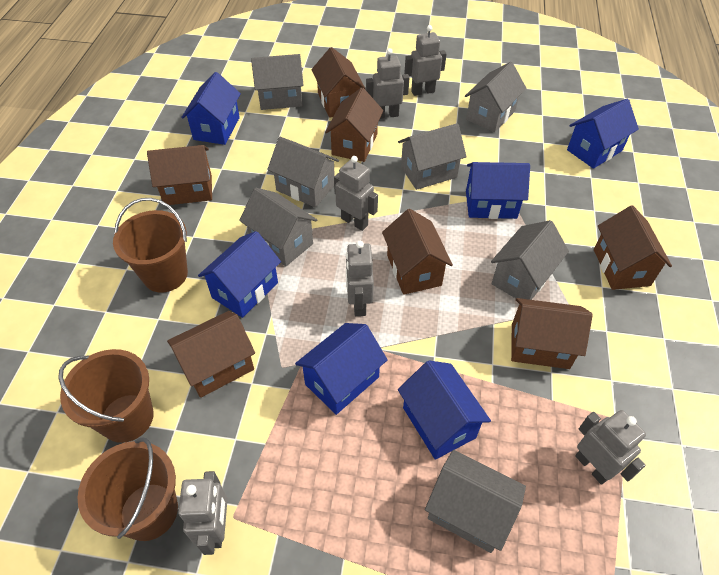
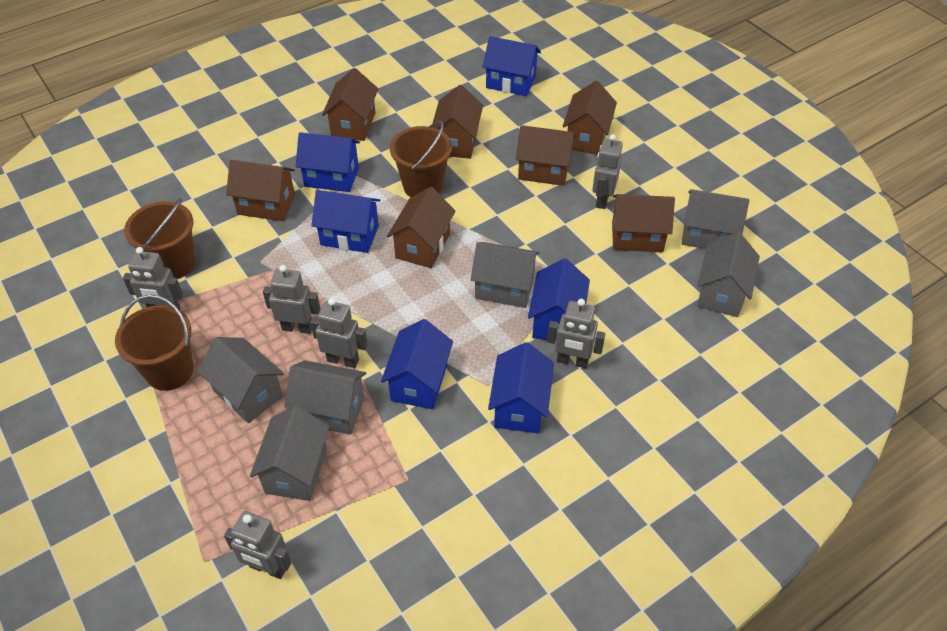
grey house: 7 -> 6

